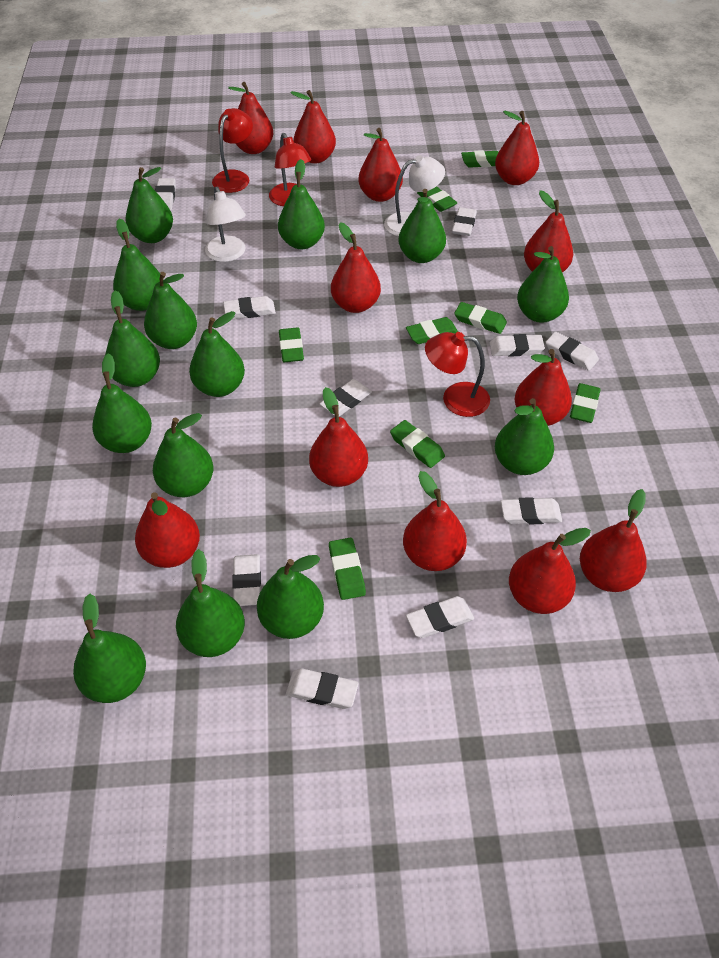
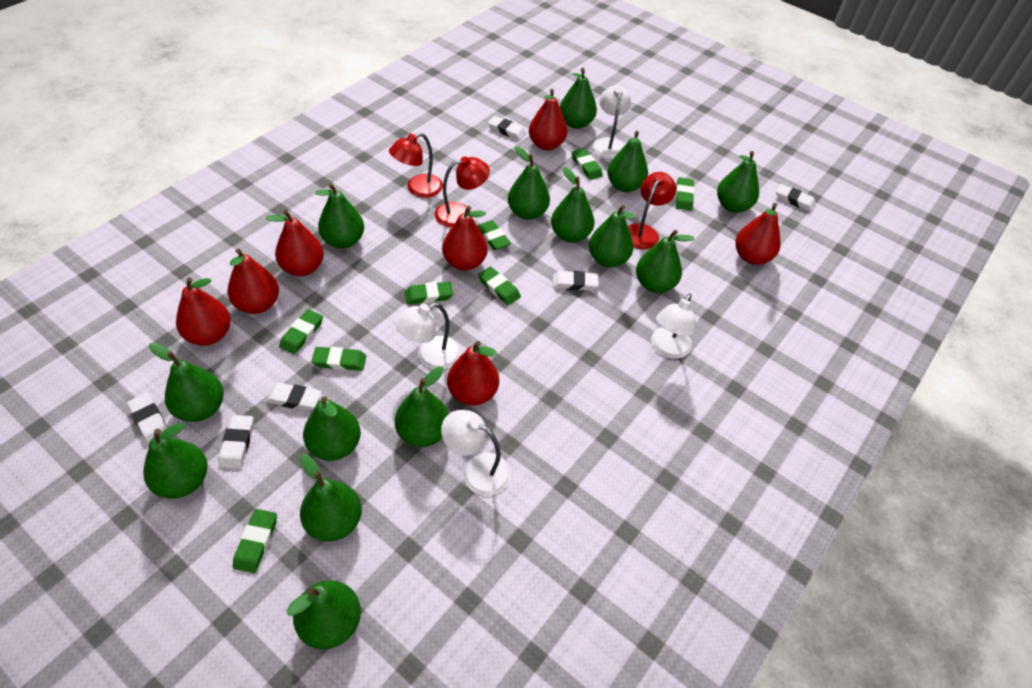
red pear: 12 -> 7
white eraser: 10 -> 6
white lamp: 2 -> 4

